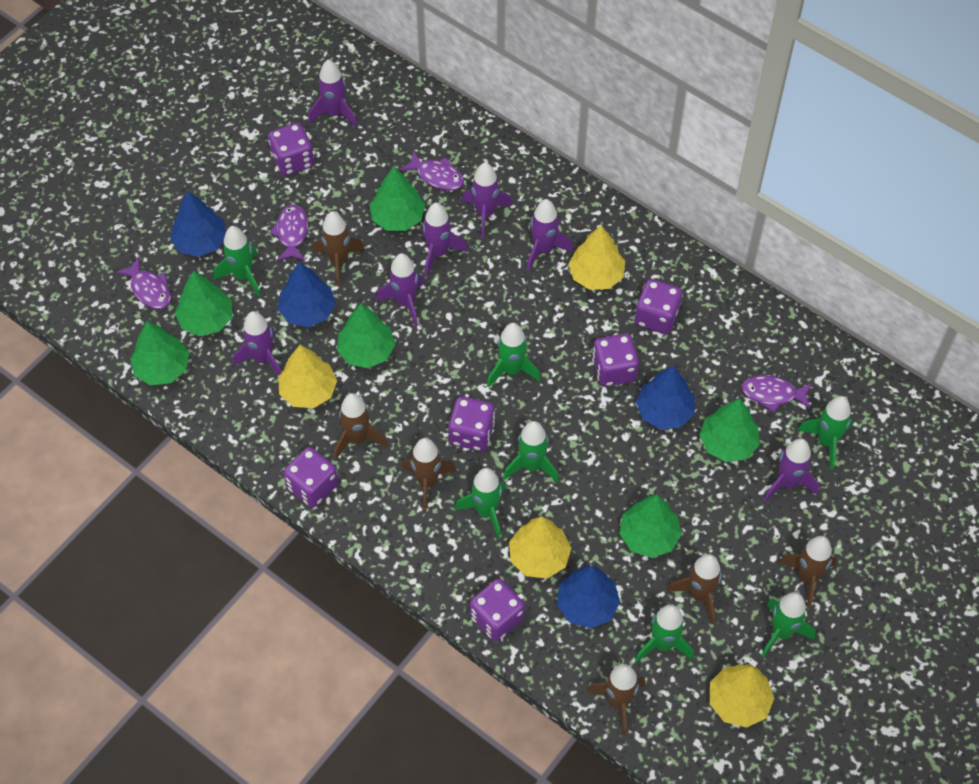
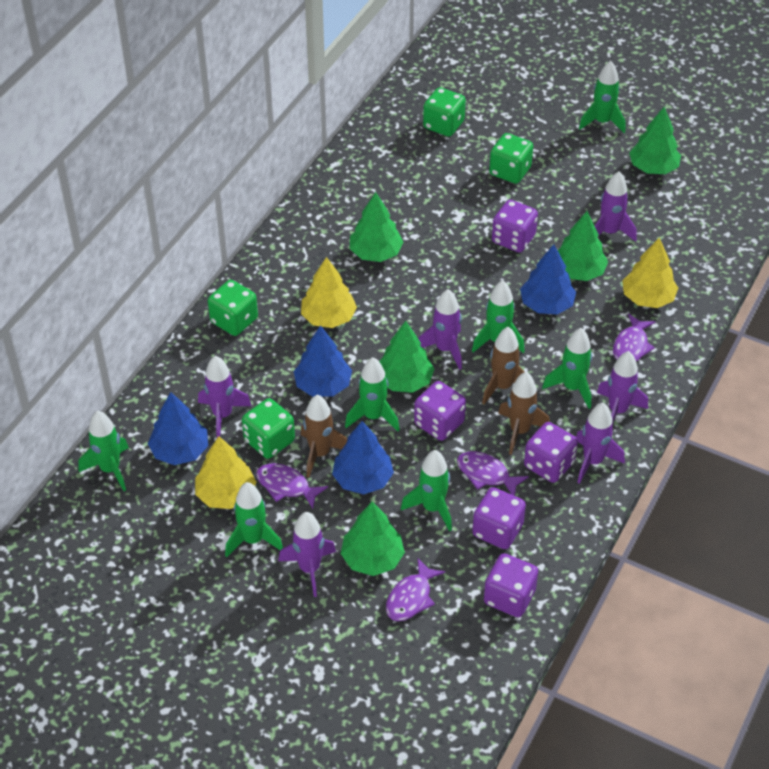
brown rocket: 6 -> 3
green dice: 0 -> 4
green tree: 6 -> 5
purple dice: 6 -> 5
purple rocket: 7 -> 6
yellow tree: 4 -> 3

